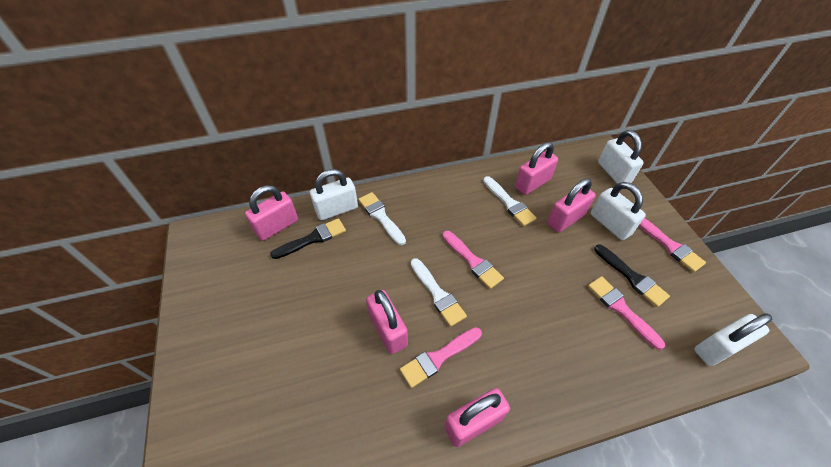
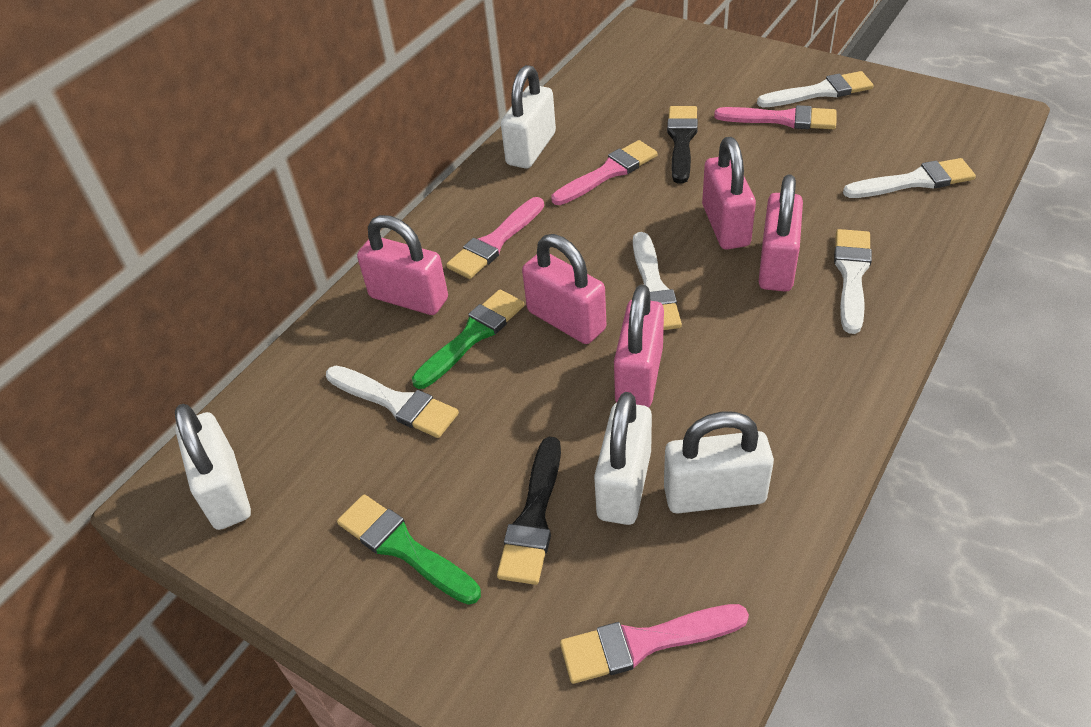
green brush: 0 -> 2
white brush: 3 -> 5

